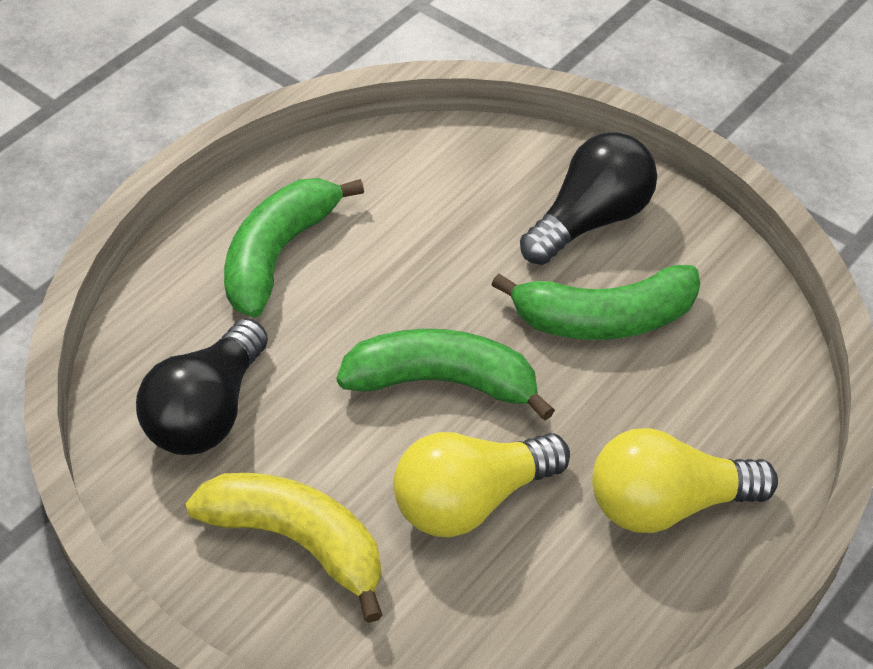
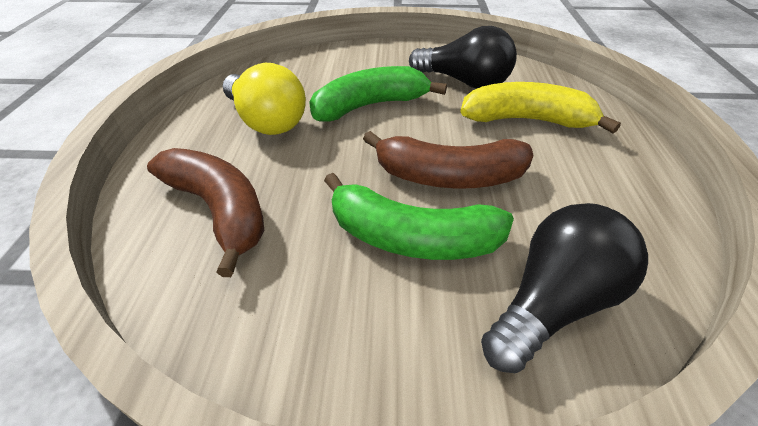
brown banana: 0 -> 2
green banana: 3 -> 2
yellow light bulb: 2 -> 1

